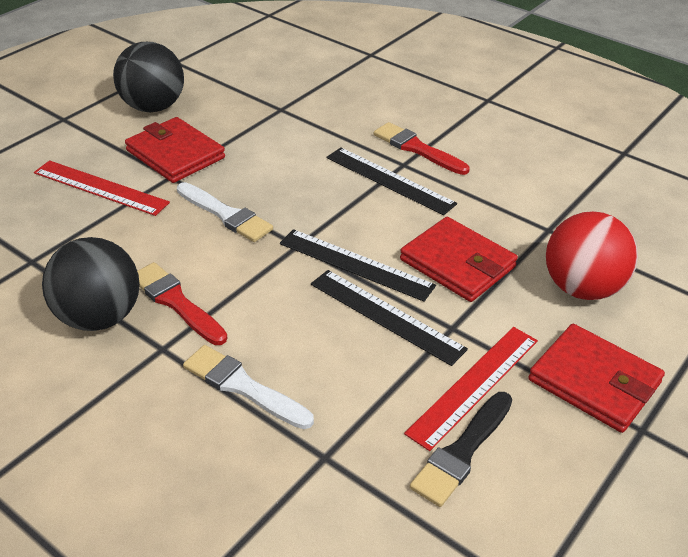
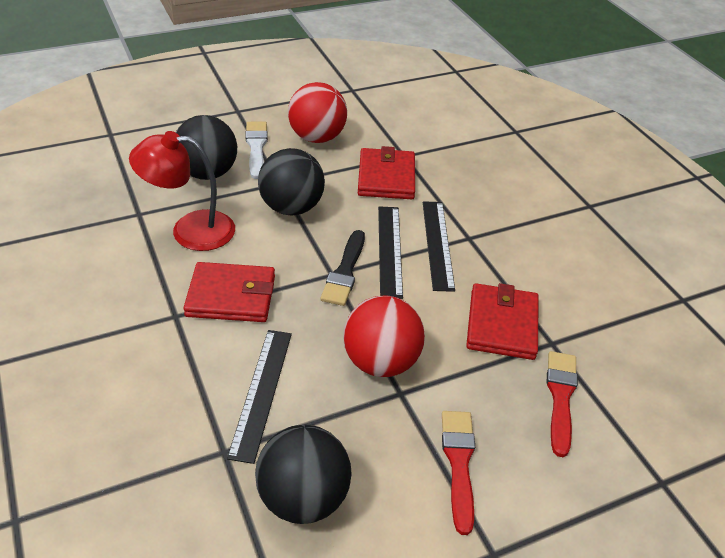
black ball: 2 -> 3
red ball: 1 -> 2
red lamp: 0 -> 1
red ruler: 2 -> 0
white brush: 2 -> 1

